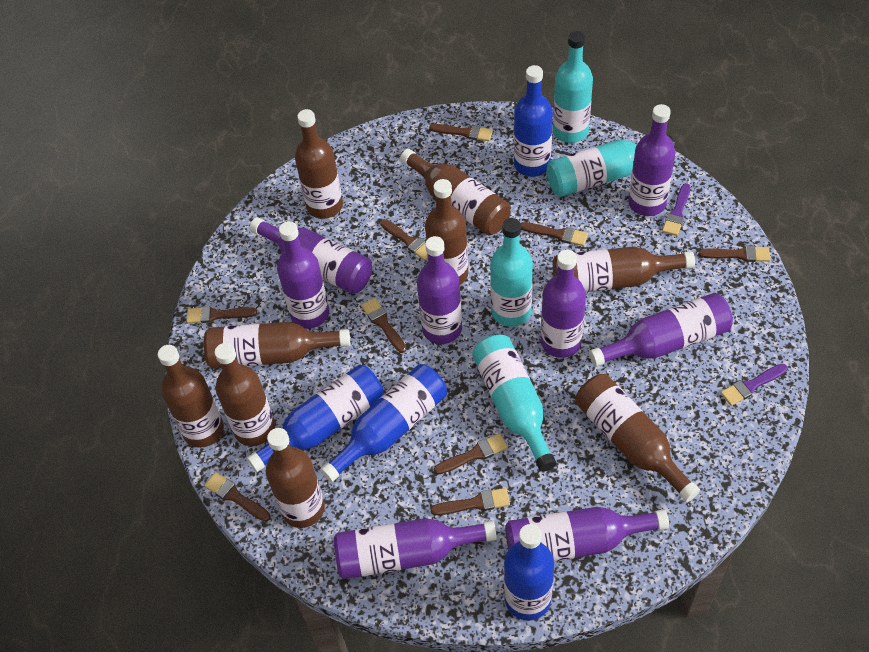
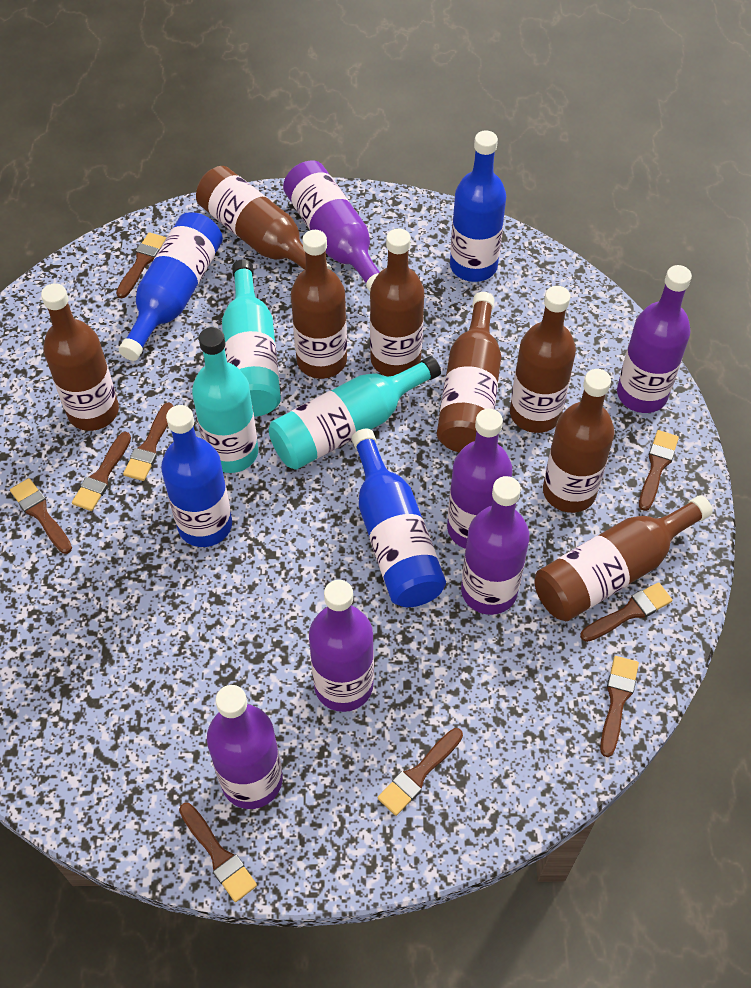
brown bottle: 9 -> 8
purple bottle: 8 -> 6
purple brush: 2 -> 0
turquoise bottle: 4 -> 3

